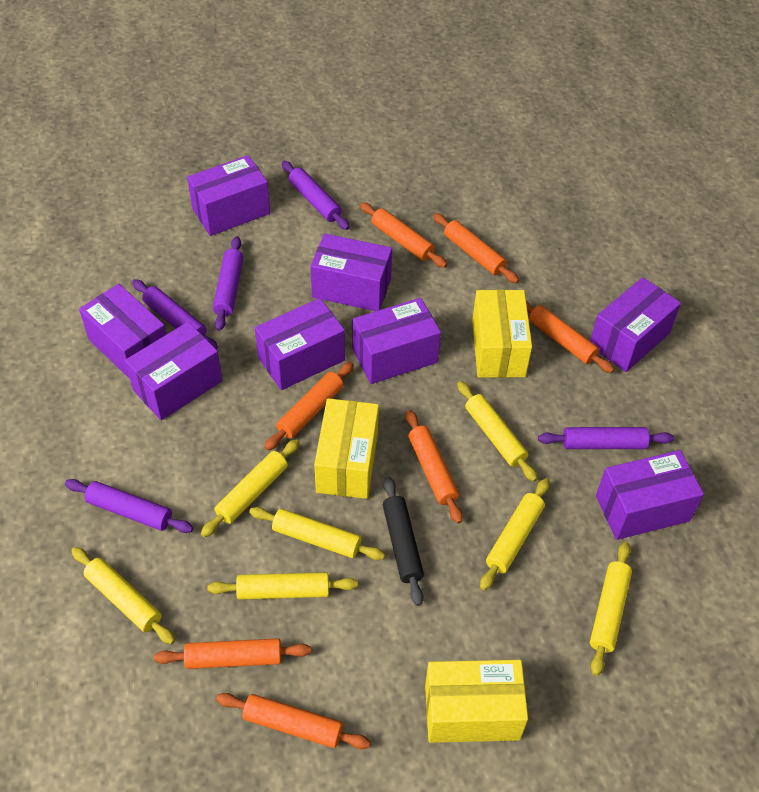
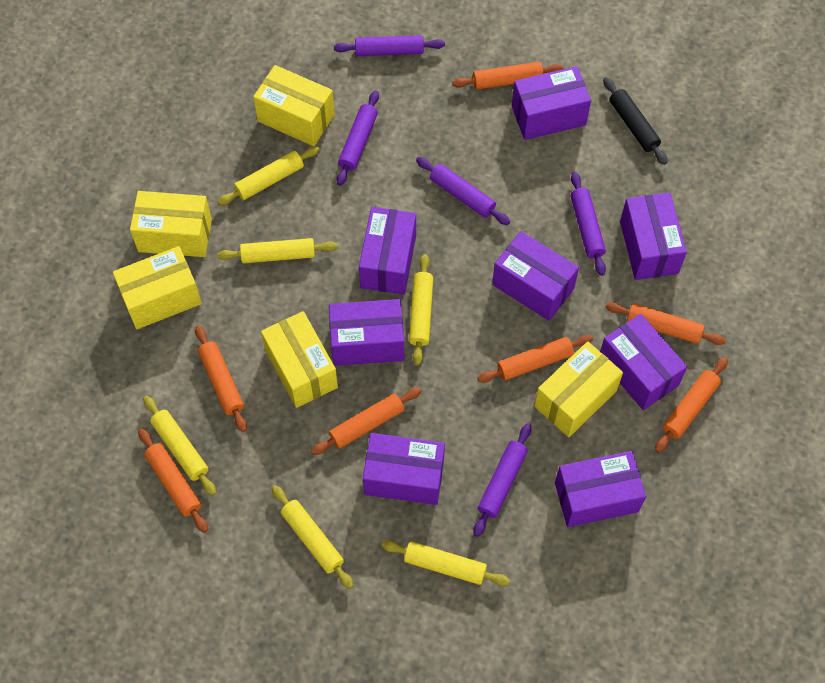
yellow box: 3 -> 5
yellow rolling pin: 7 -> 6

